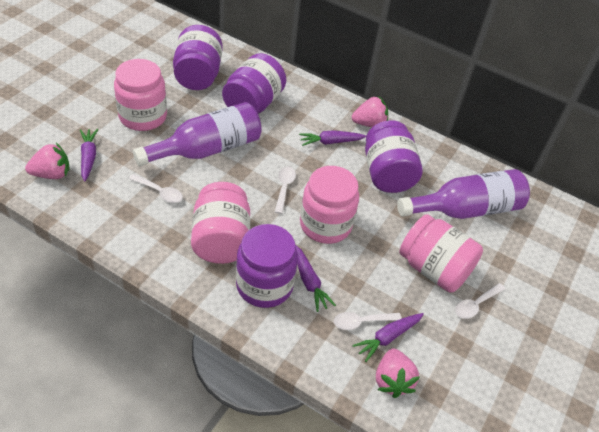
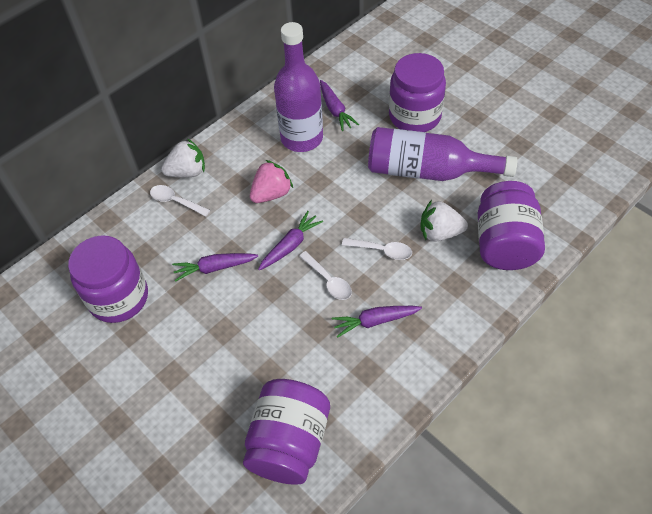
pink jar: 4 -> 0
pink strawberry: 3 -> 1
white spoon: 4 -> 3
white strawberry: 0 -> 2

